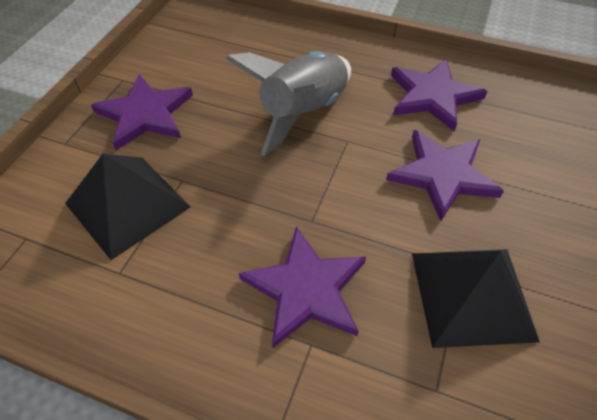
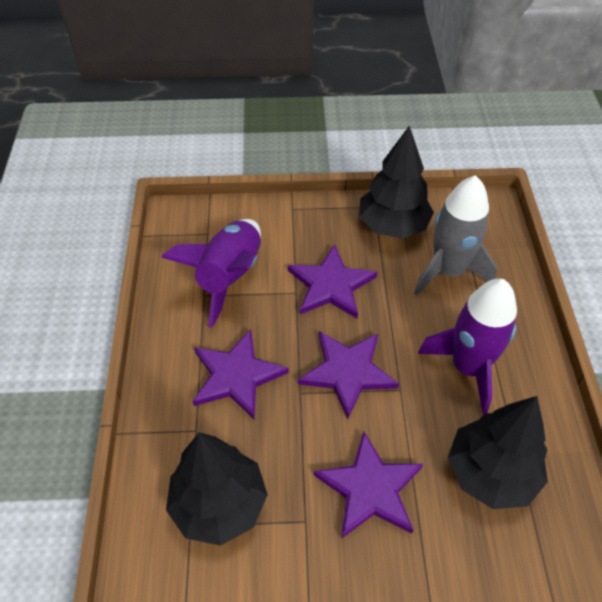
black pyramid: 2 -> 0
black tree: 0 -> 3
purple rocket: 0 -> 2

